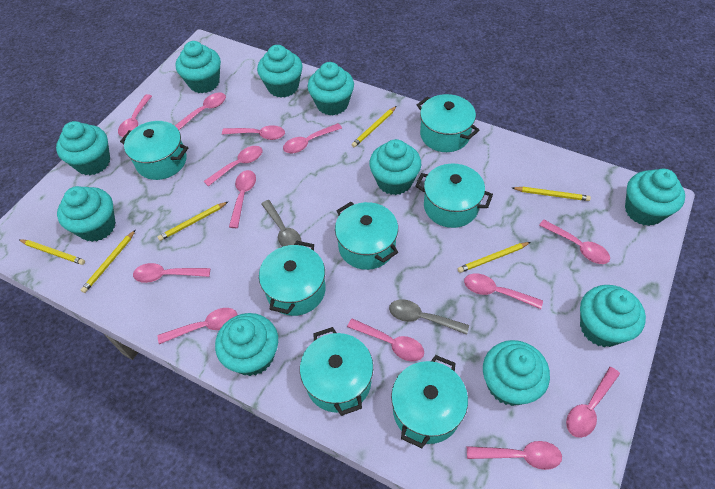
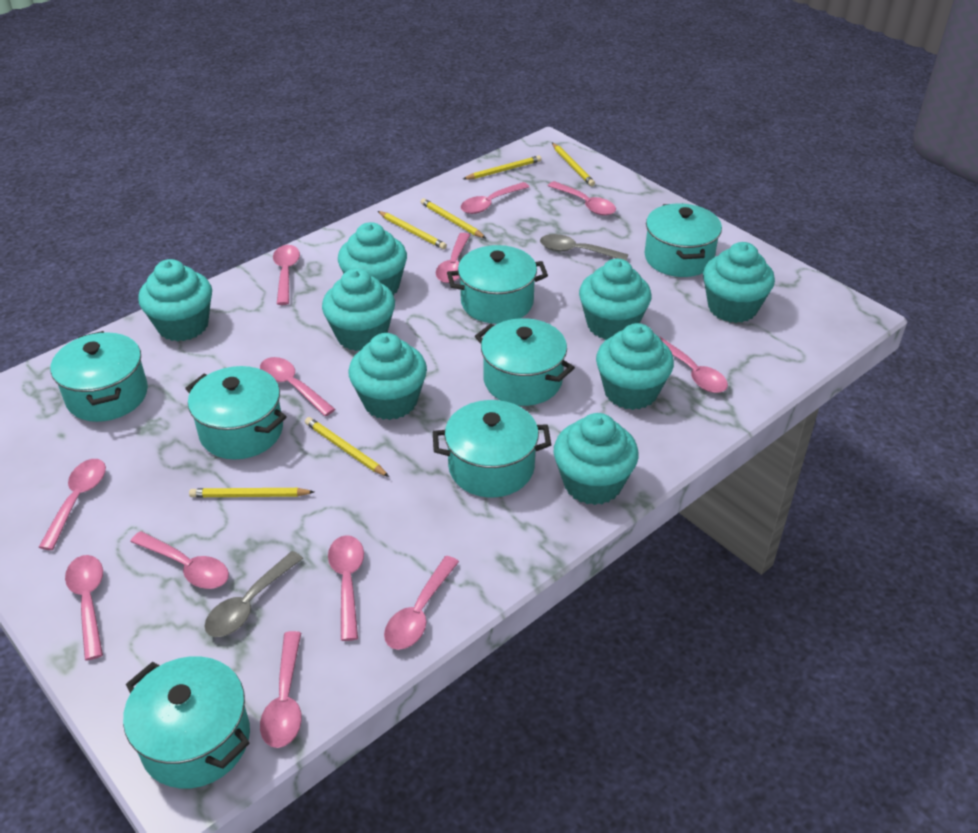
pink spoon: 13 -> 12
turquoise cupcake: 10 -> 8

